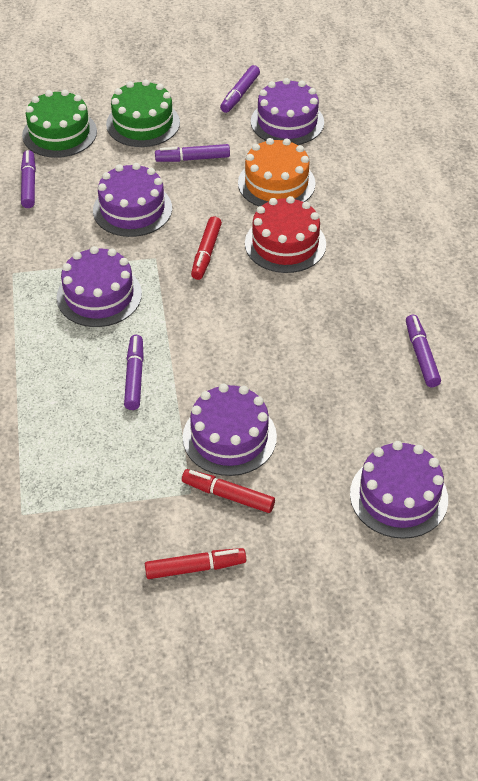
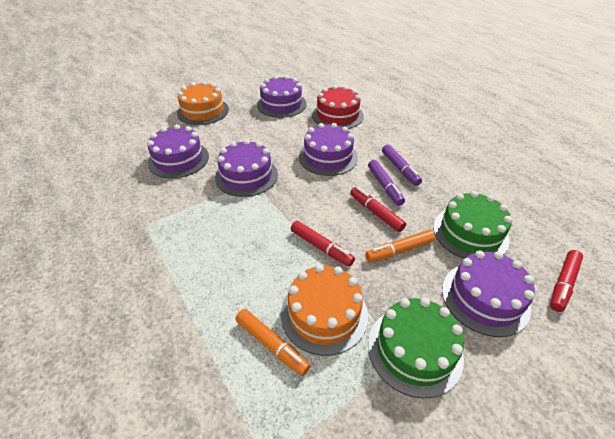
orange cake: 1 -> 2
orange marker: 0 -> 2
purple marker: 5 -> 2

